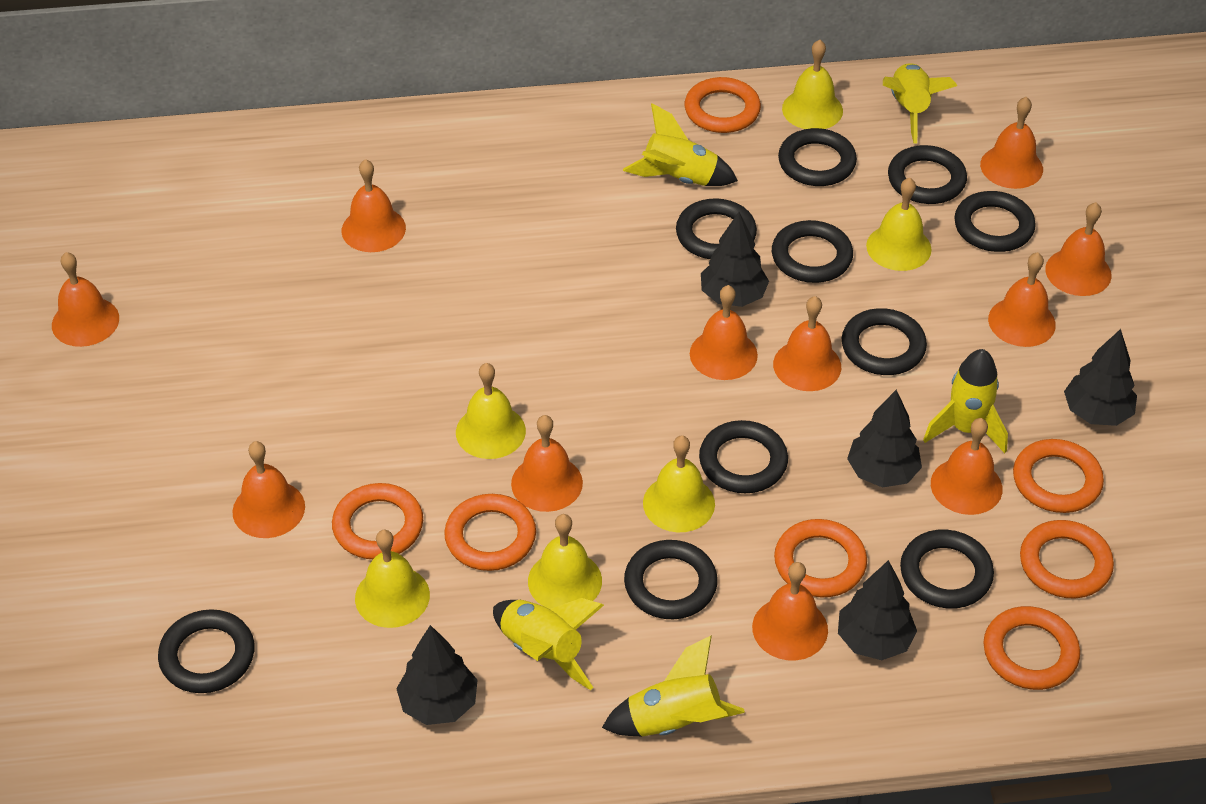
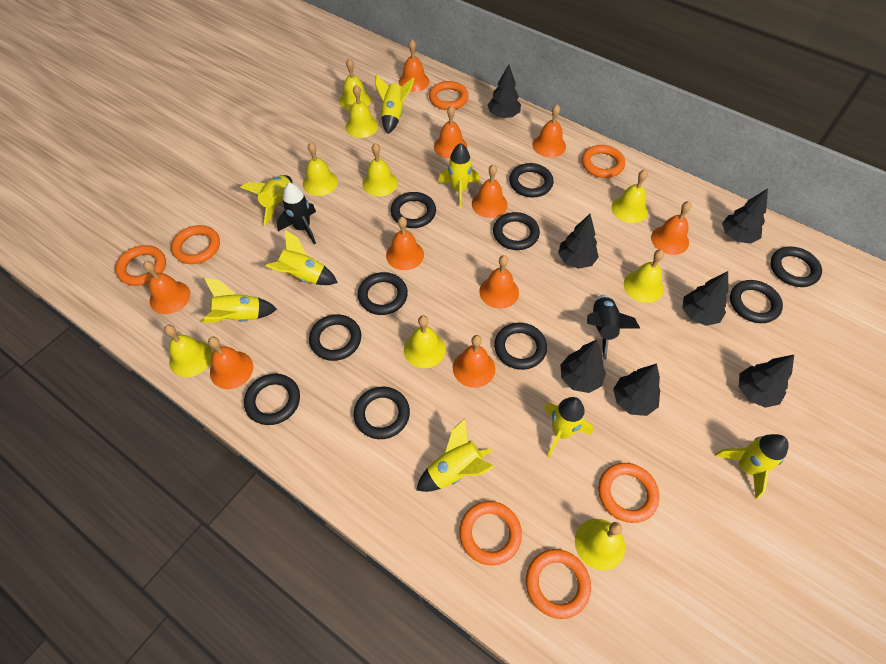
black rocket: 0 -> 2
black tree: 5 -> 7
orange bell: 11 -> 10
yellow bell: 6 -> 9
yellow rocket: 5 -> 8

